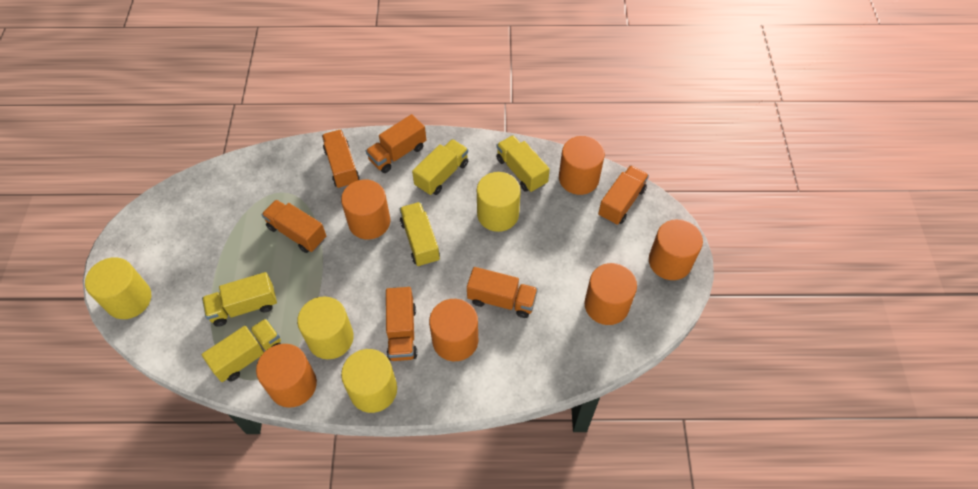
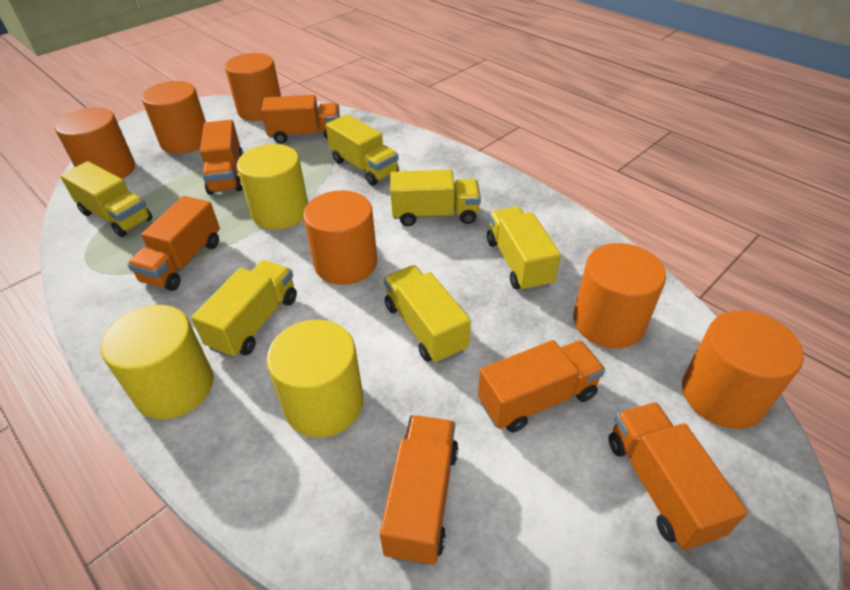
yellow cylinder: 4 -> 3
yellow truck: 5 -> 6

